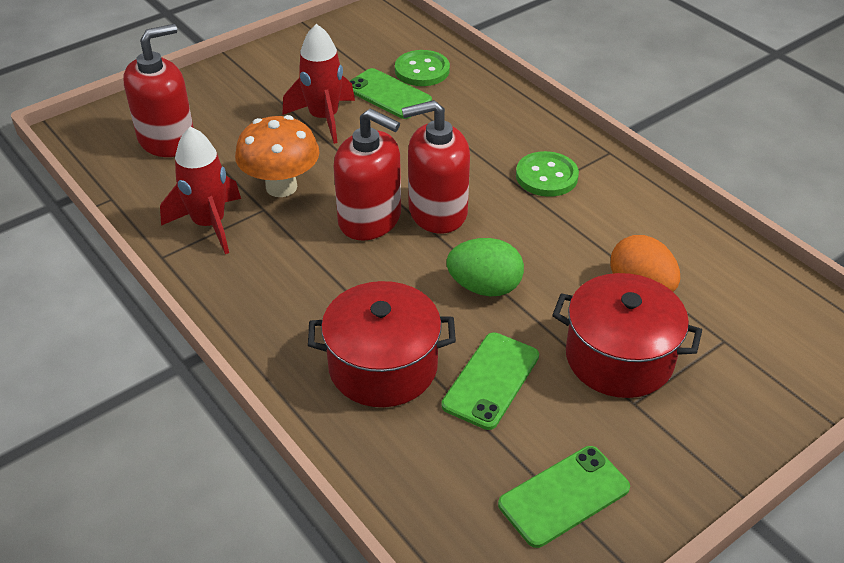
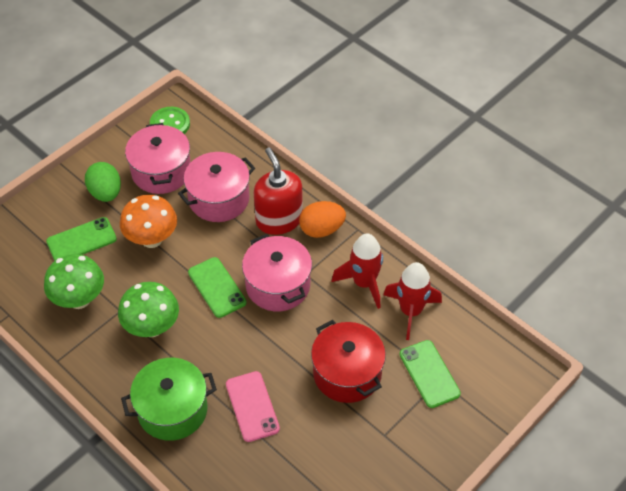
green button: 2 -> 1
green mushroom: 0 -> 2
green pot: 0 -> 1
pink phone: 0 -> 1
pink pot: 0 -> 3
red pot: 2 -> 1
red soap dispenser: 3 -> 1

